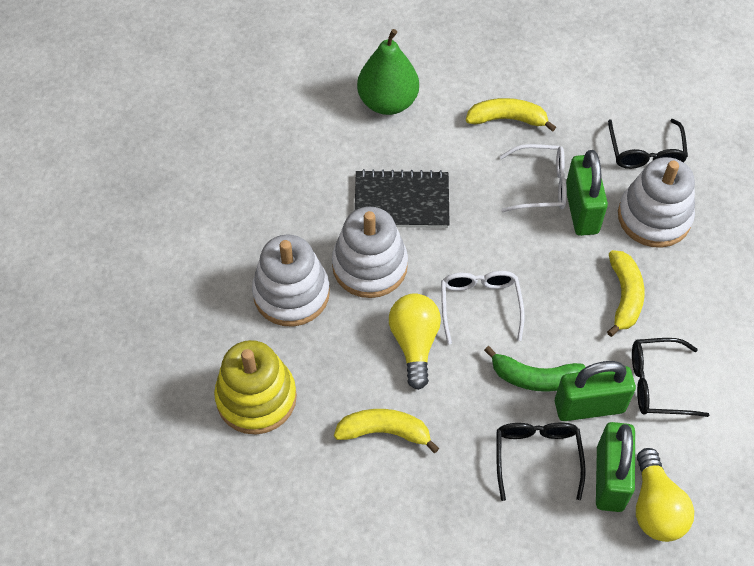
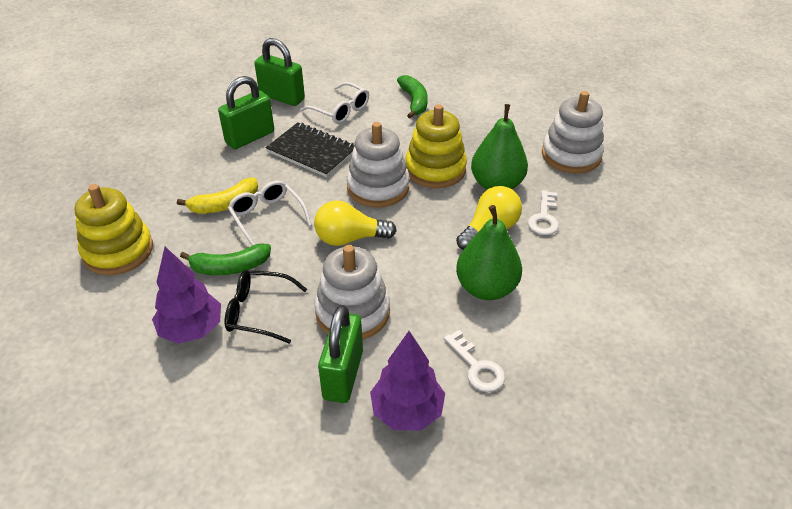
black glasses: 3 -> 1
green banana: 1 -> 2
green pear: 1 -> 2
purple tree: 0 -> 2
white key: 0 -> 2
yellow banana: 3 -> 1
yellow stacking toy: 1 -> 2

